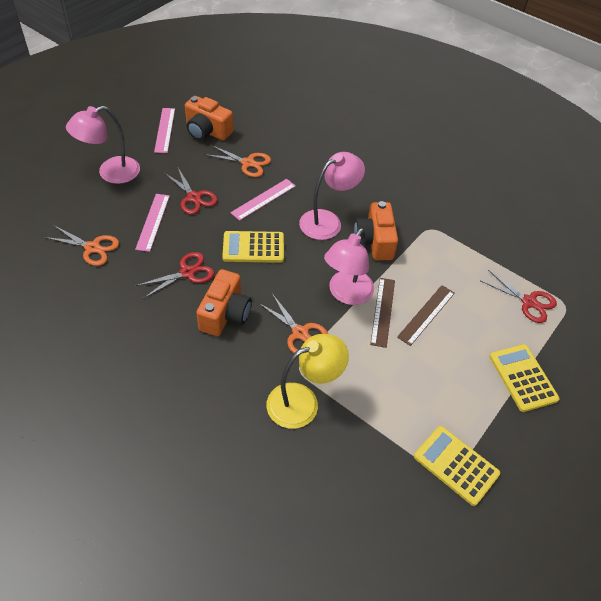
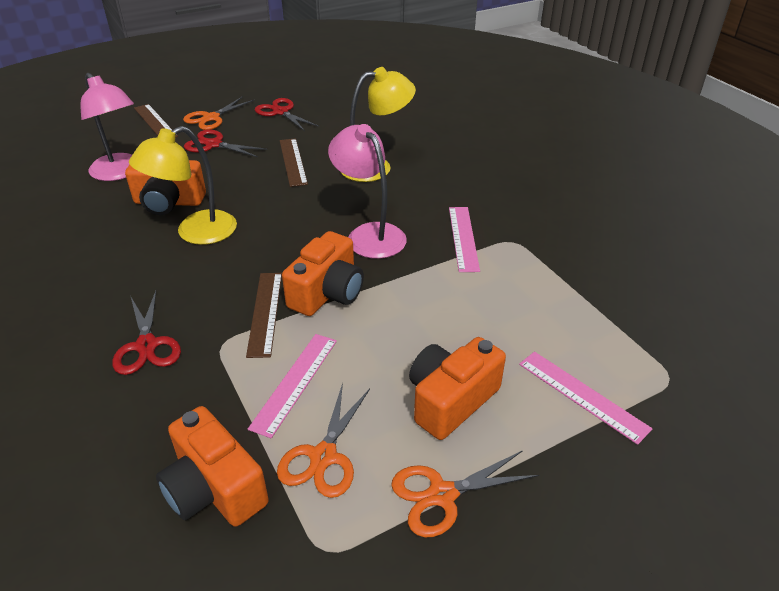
brown ruler: 2 -> 3
orange camera: 3 -> 4
pink lamp: 3 -> 2
yellow calculator: 3 -> 0
yellow lamp: 1 -> 2

